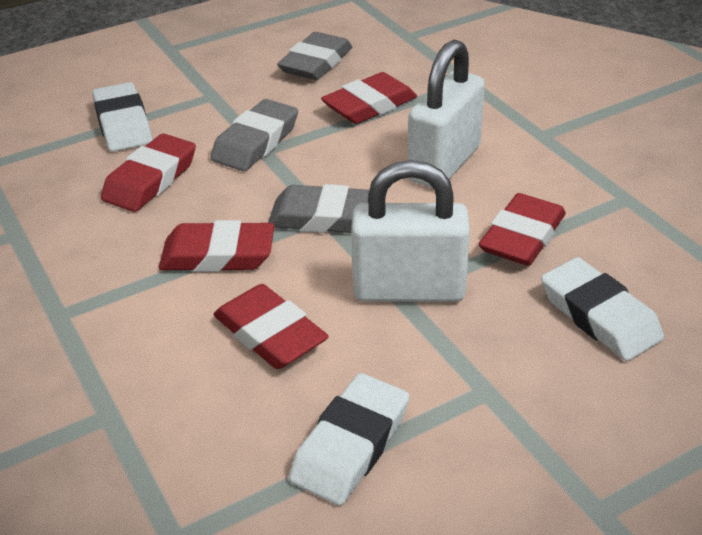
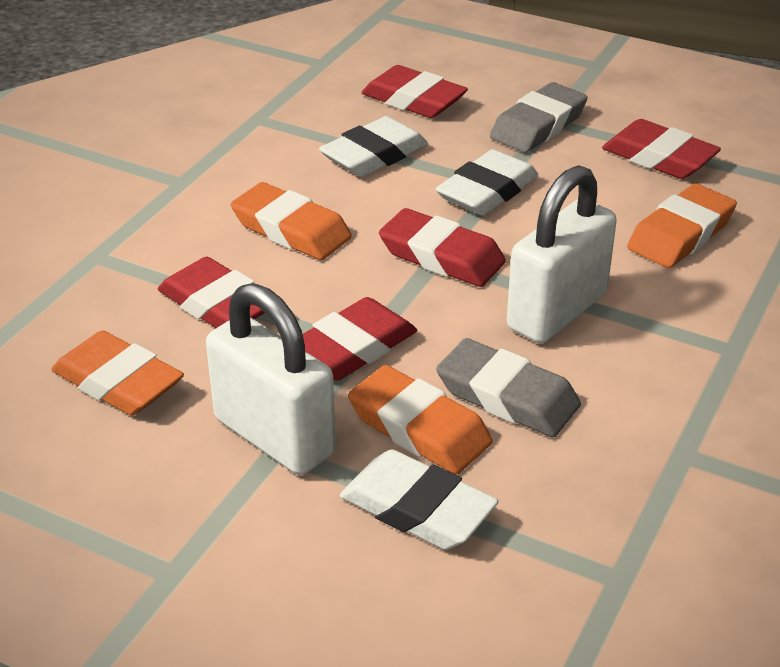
grey eraser: 3 -> 2
orange eraser: 0 -> 4

